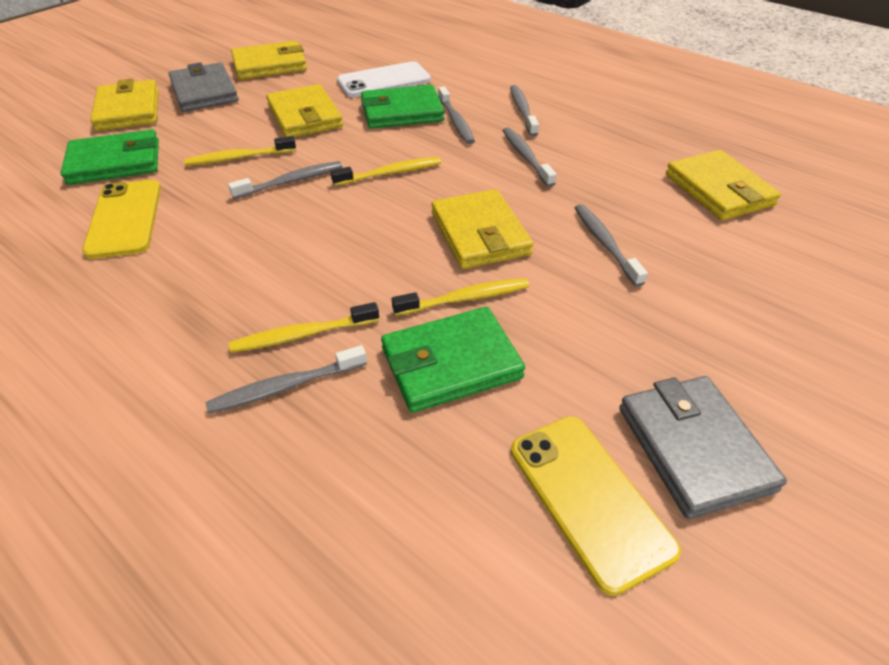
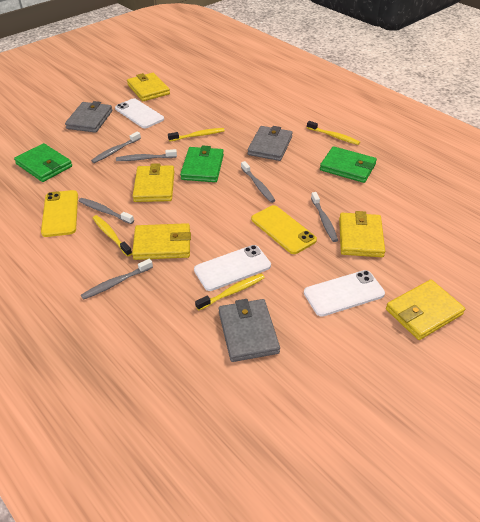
grey wallet: 2 -> 3
white phone: 1 -> 3

